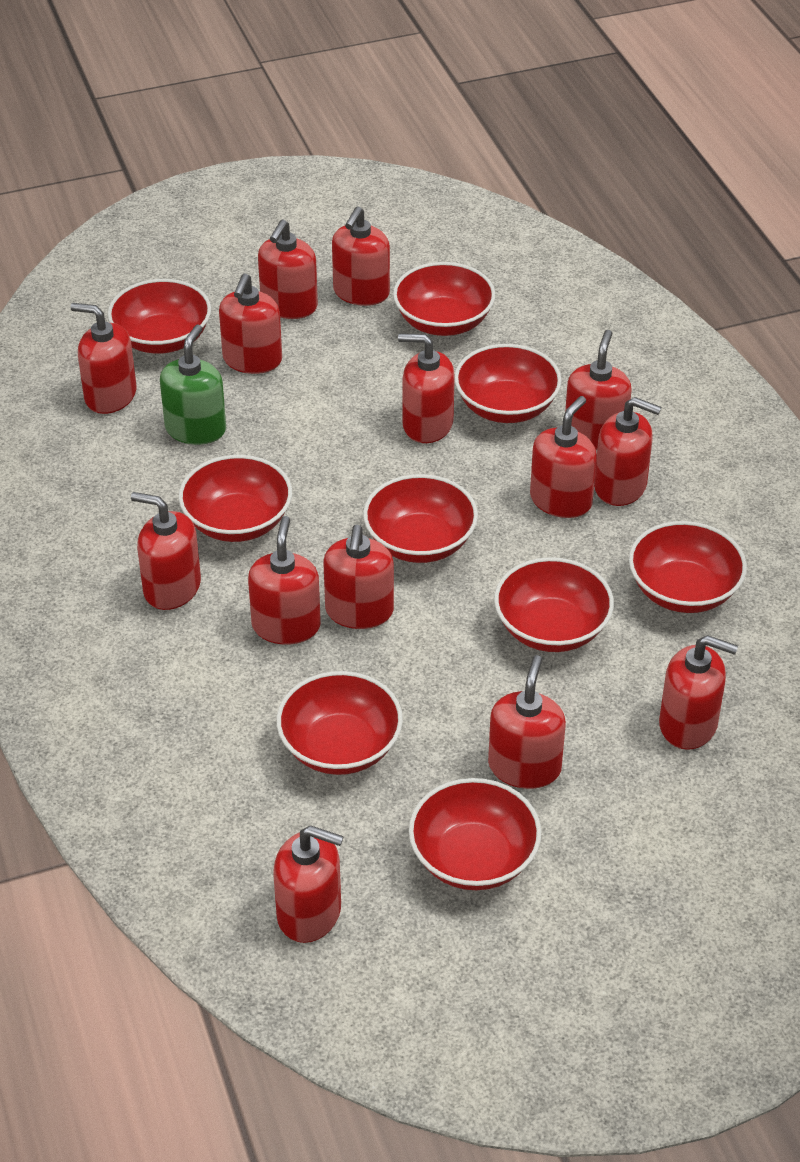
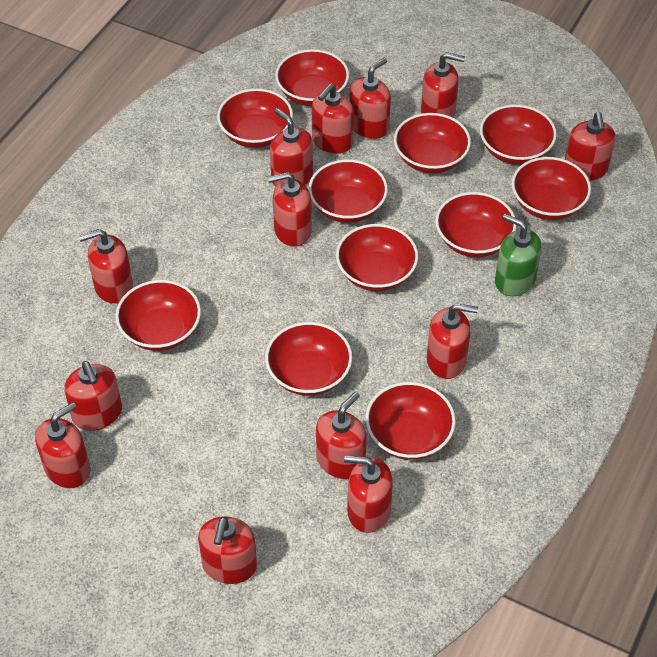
red bowl: 9 -> 11
red soap dispenser: 14 -> 13

